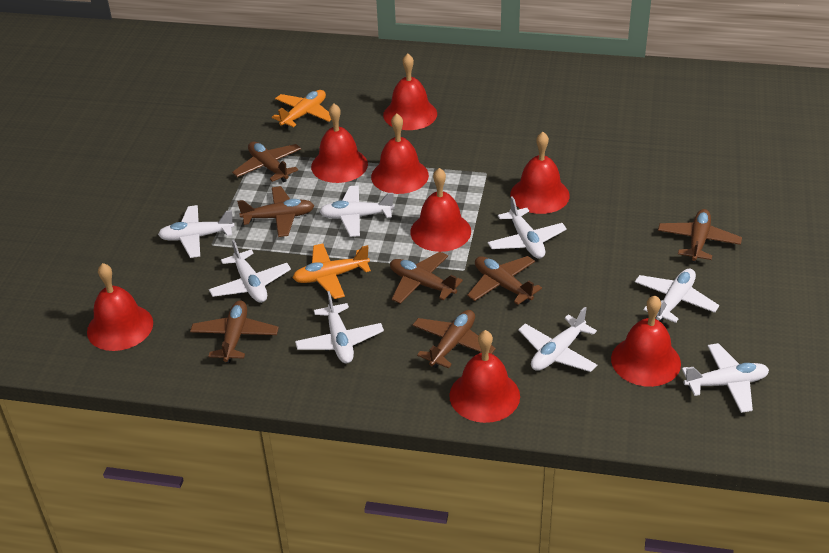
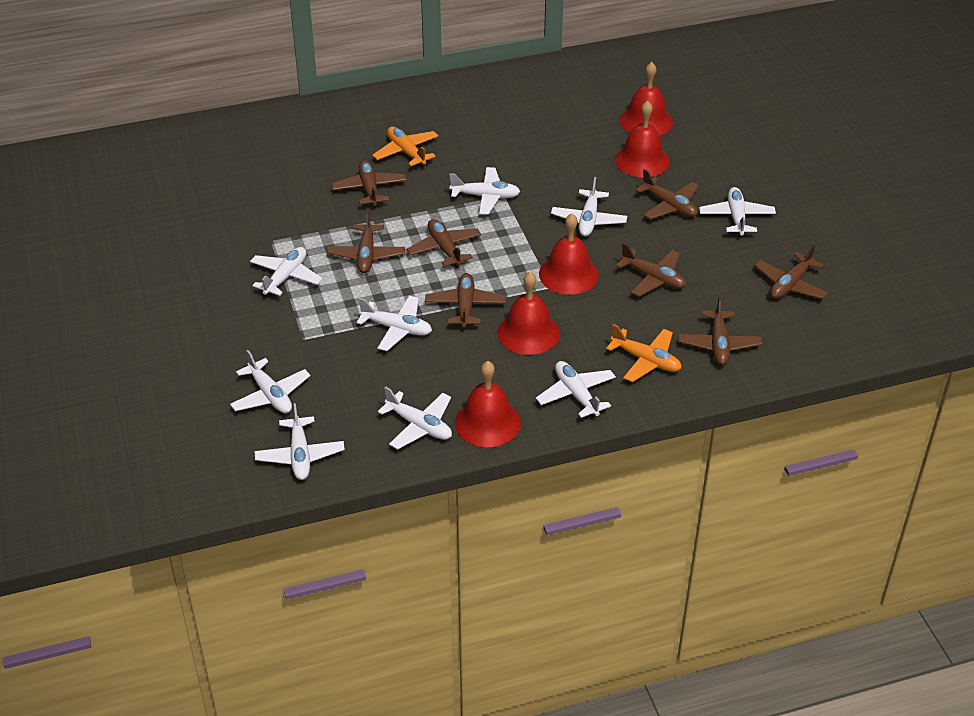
brown plane: 7 -> 8
red bell: 8 -> 5
white plane: 8 -> 9

